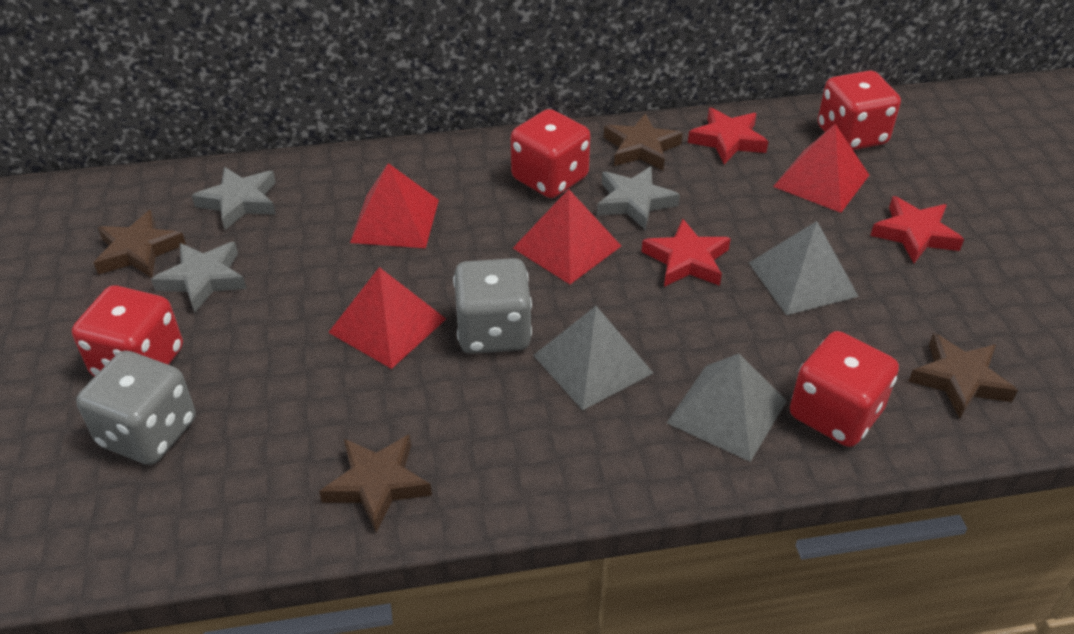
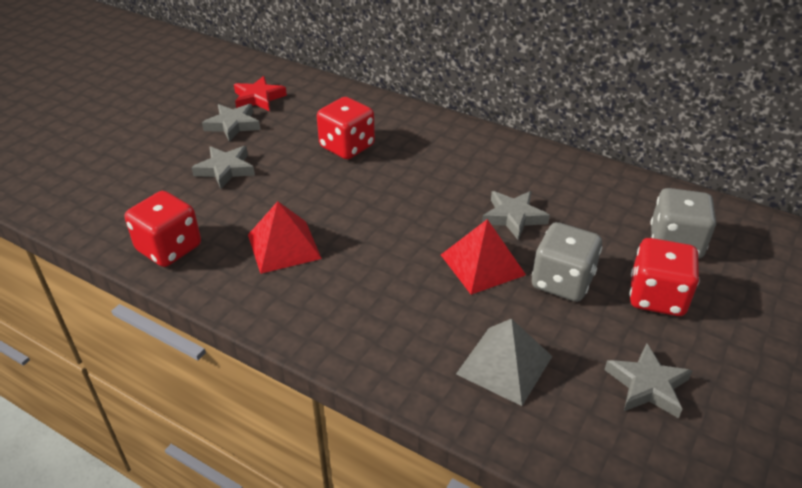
brown star: 4 -> 0
grey pyramid: 3 -> 1
grey star: 3 -> 4
red dice: 4 -> 3
red pyramid: 4 -> 2
red star: 3 -> 1

